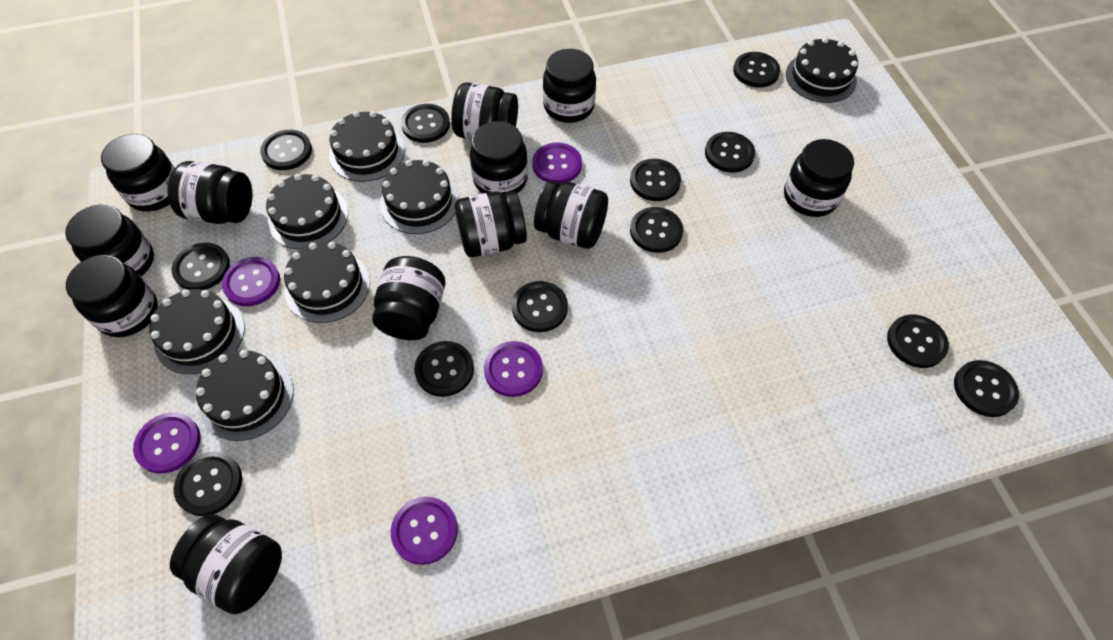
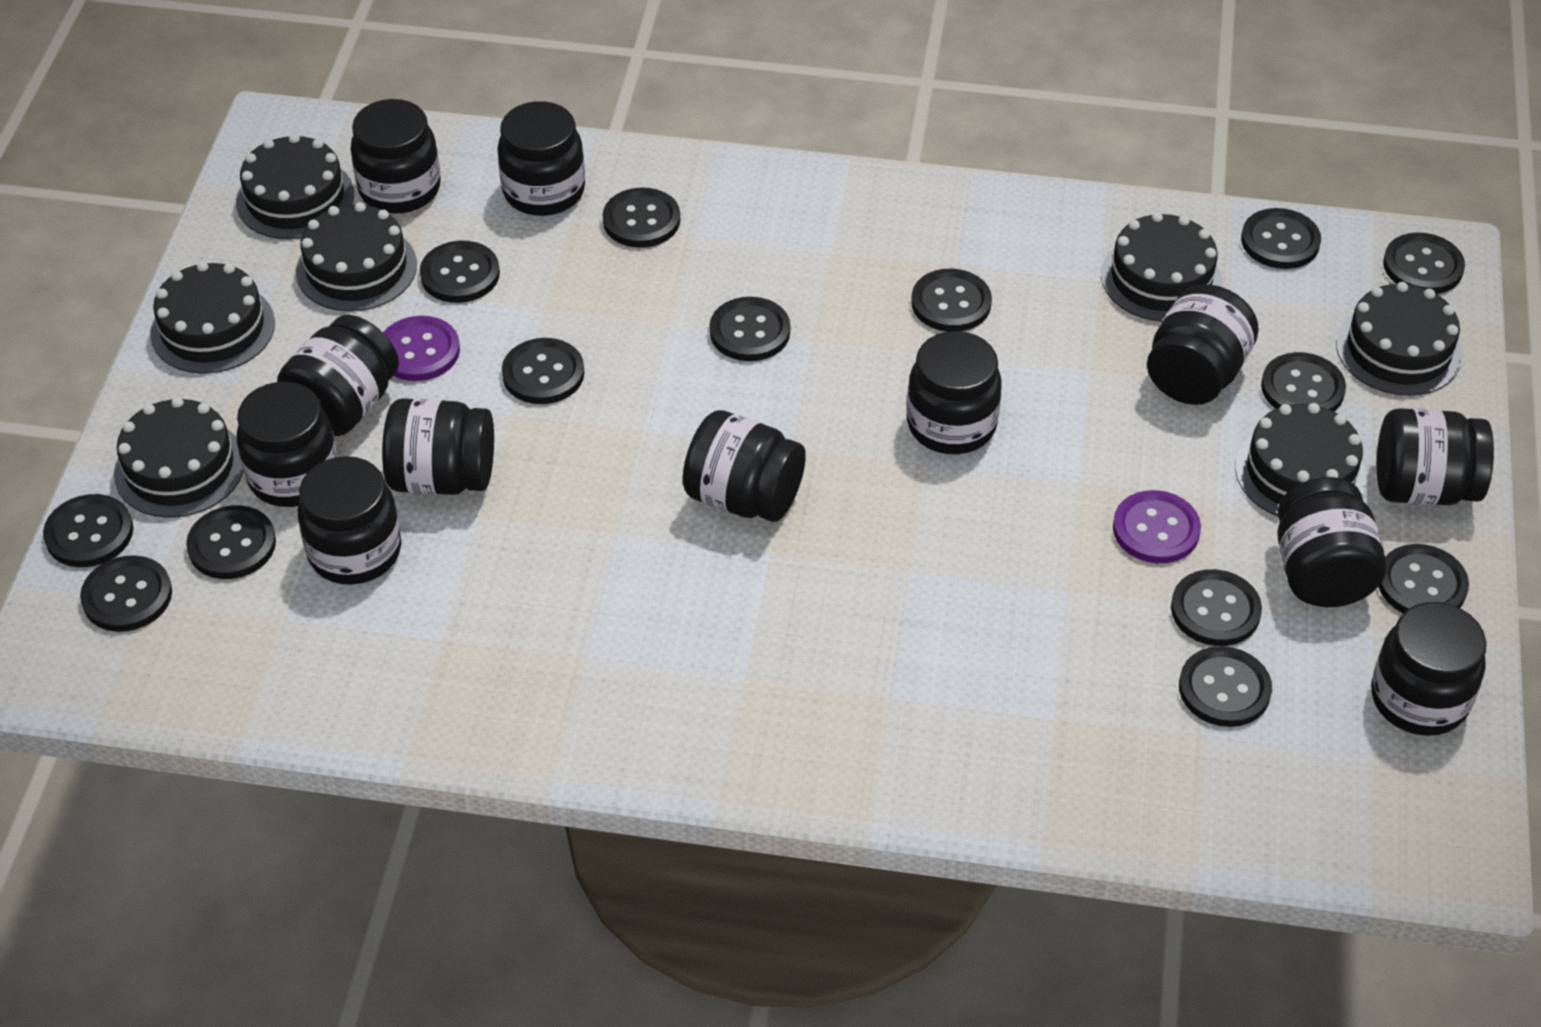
black button: 12 -> 14
purple button: 5 -> 2

